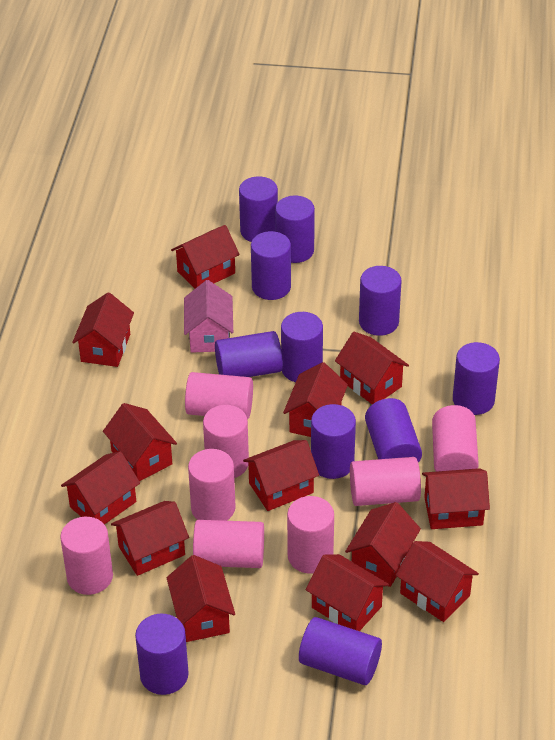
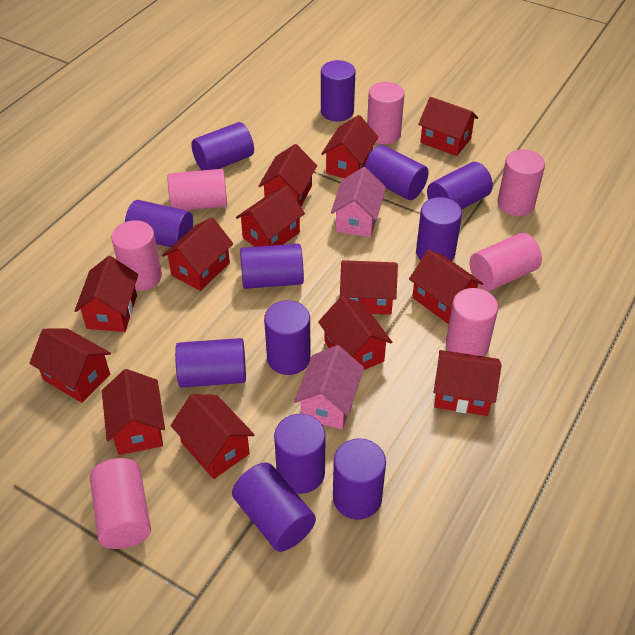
pink cylinder: 8 -> 7
pink house: 1 -> 2
purple cylinder: 11 -> 12

